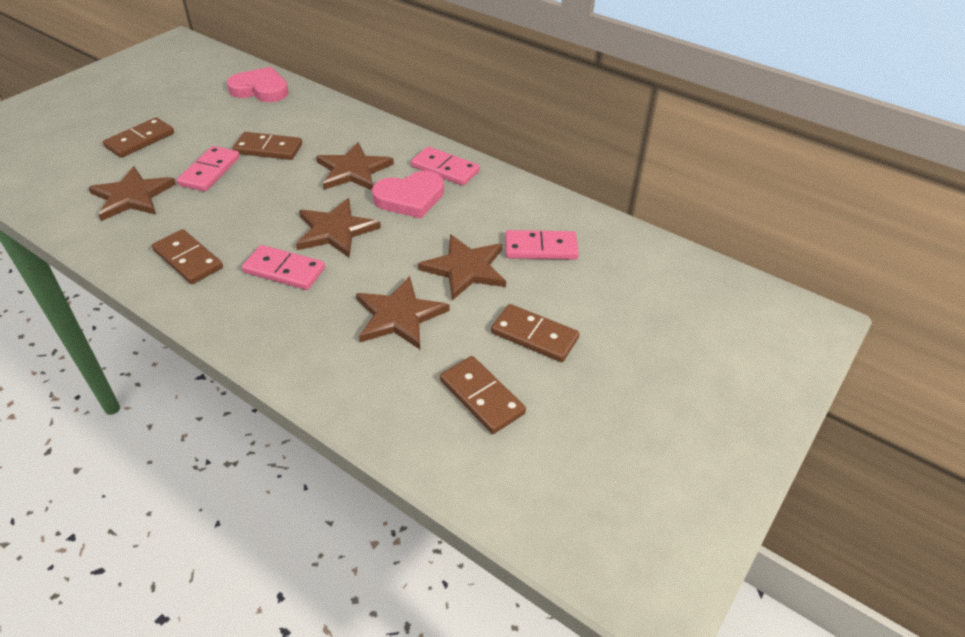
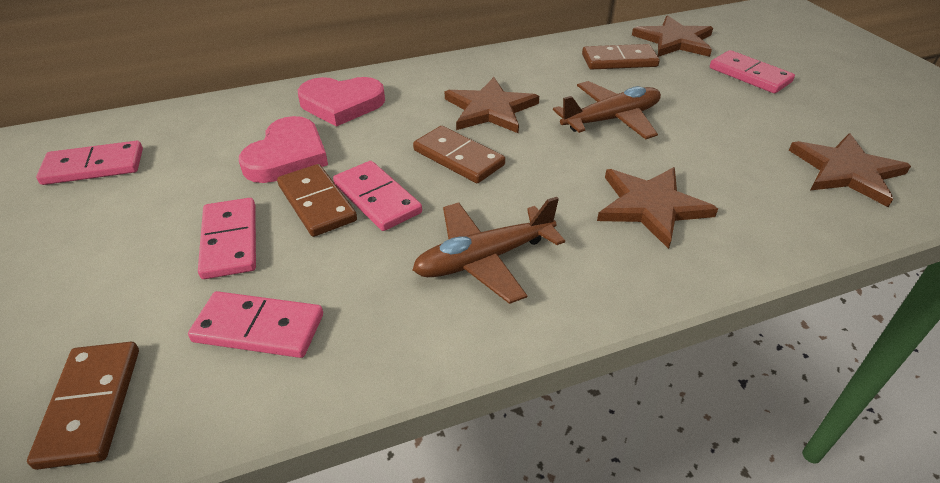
brown domino: 5 -> 4
brown plane: 0 -> 2
brown star: 5 -> 4
pink domino: 4 -> 5

